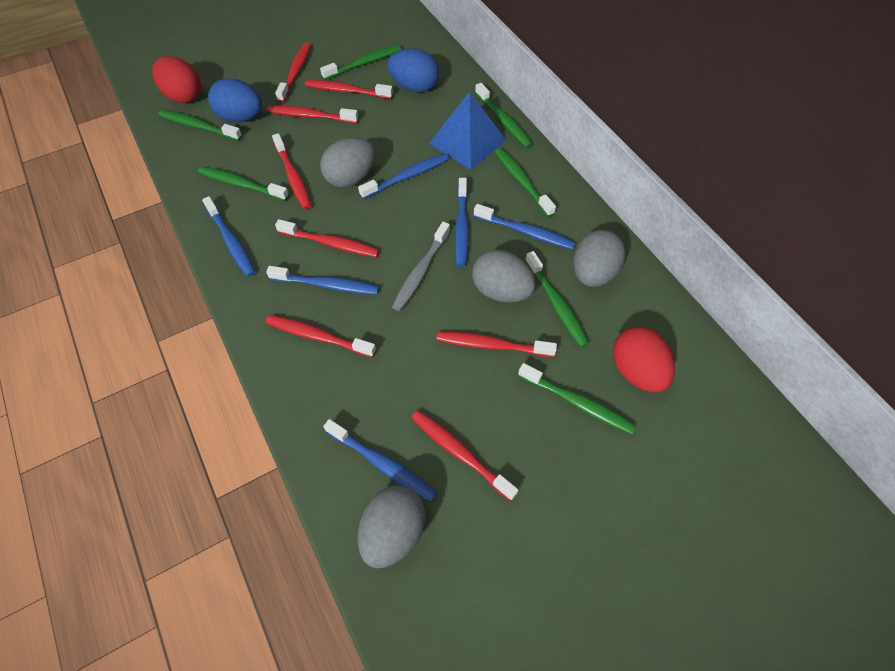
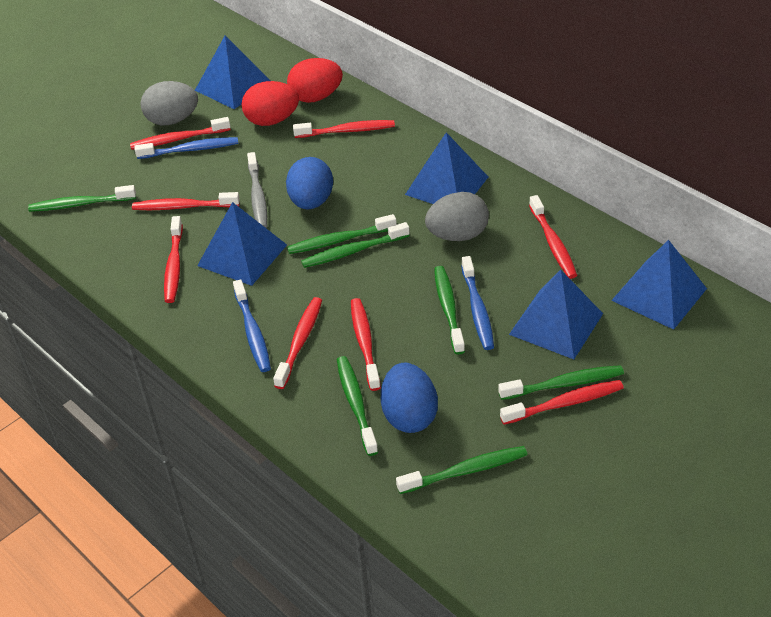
blue pyramid: 1 -> 5
blue toothbrush: 6 -> 3
grey egg: 4 -> 2

